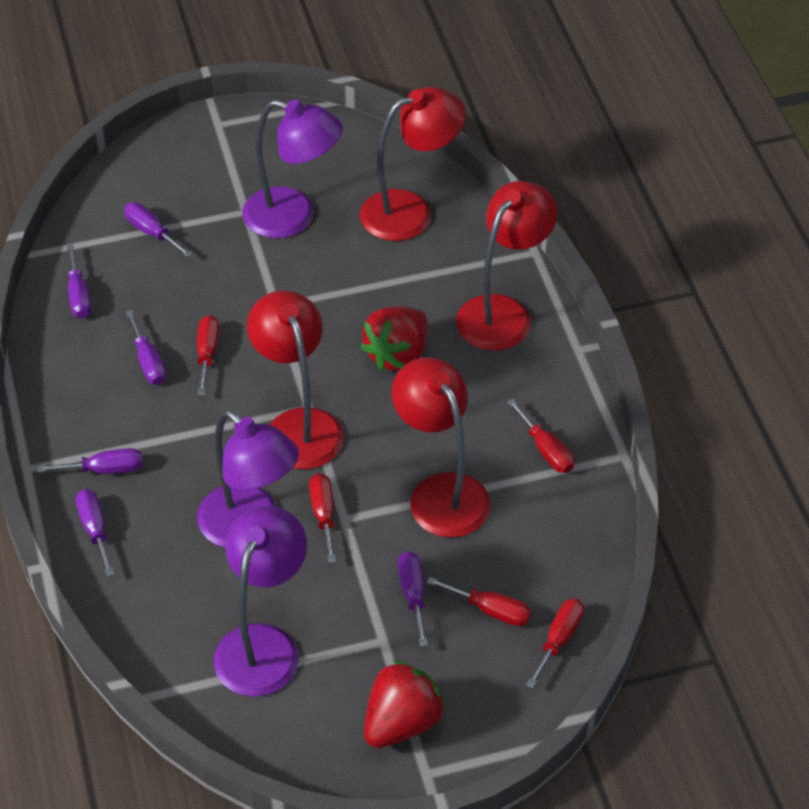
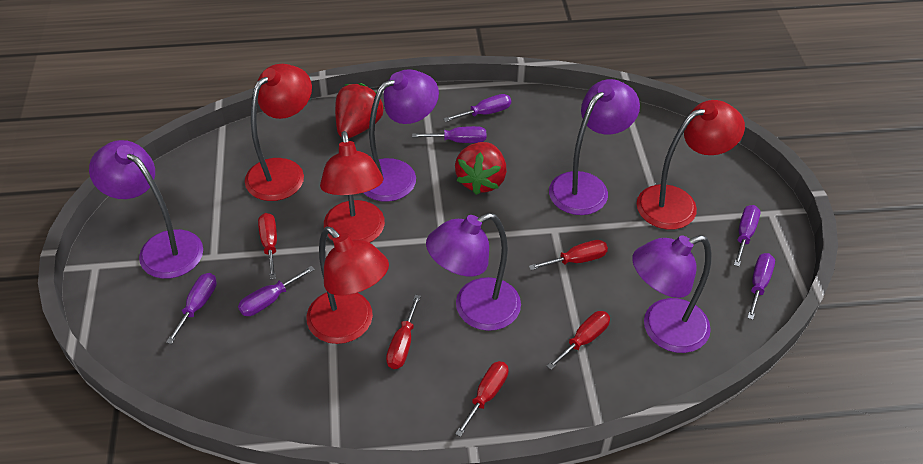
purple lamp: 3 -> 5

